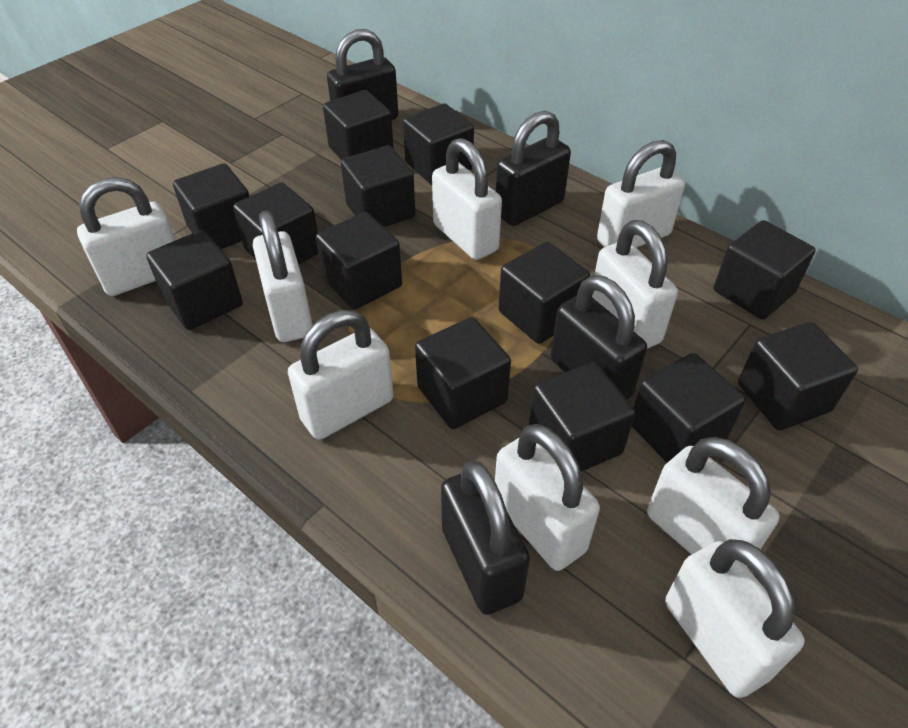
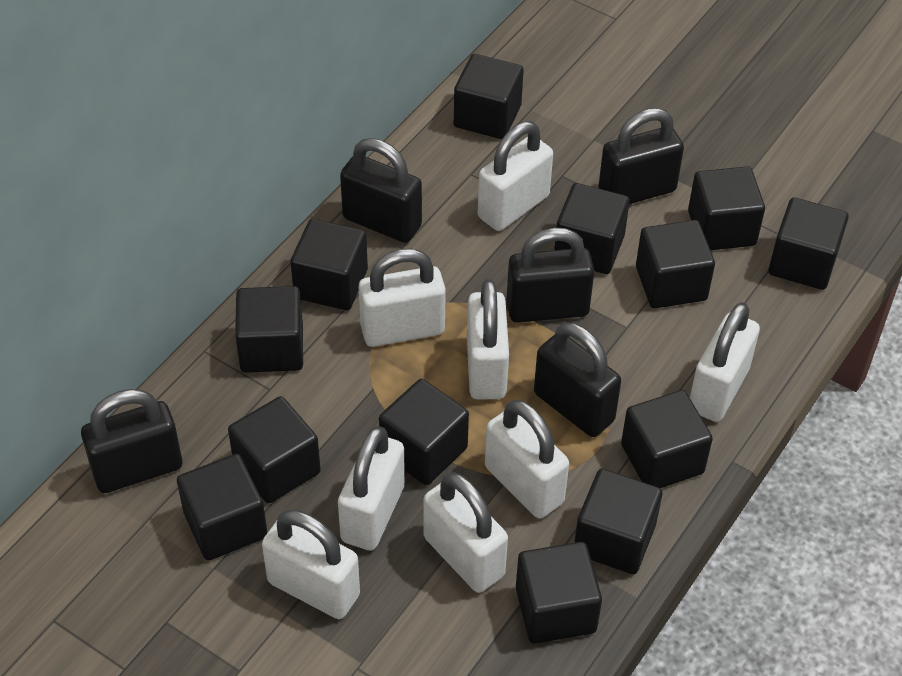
black padlock: 4 -> 5
white padlock: 9 -> 8

